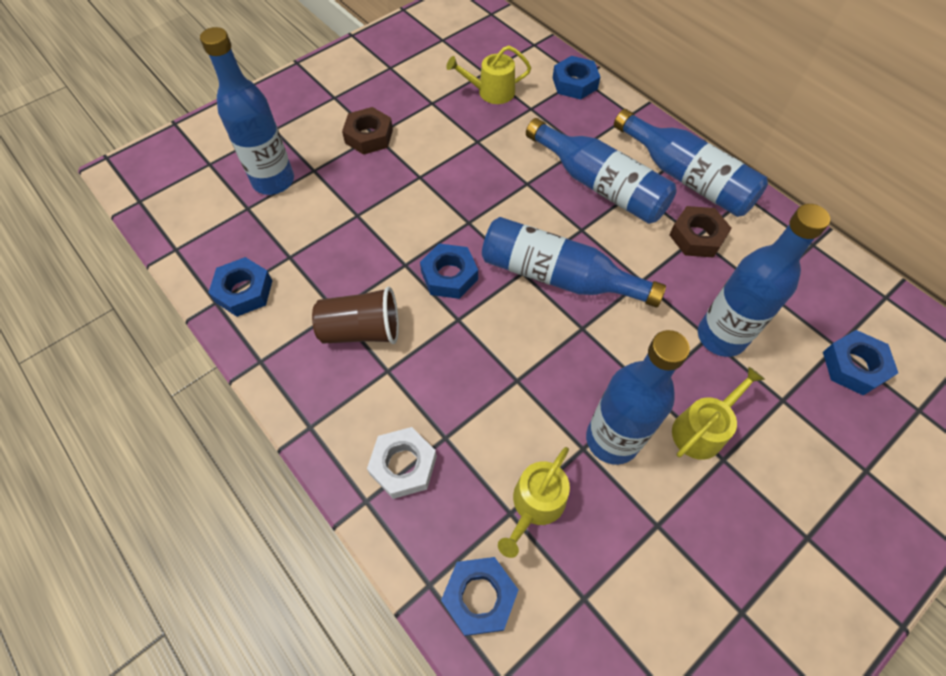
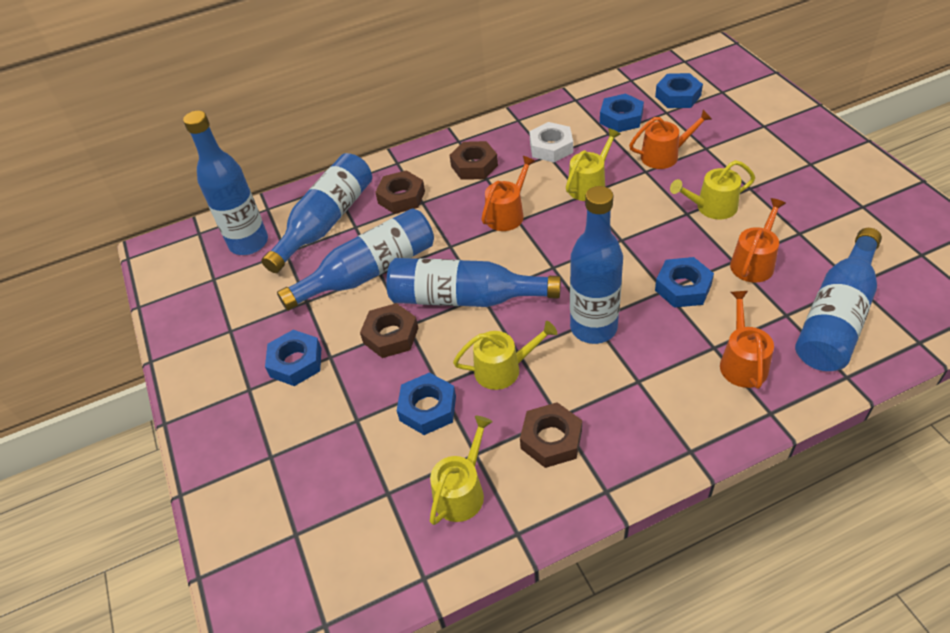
brown cup: 1 -> 0
brown nut: 2 -> 4
orange watering can: 0 -> 4
yellow watering can: 3 -> 4

